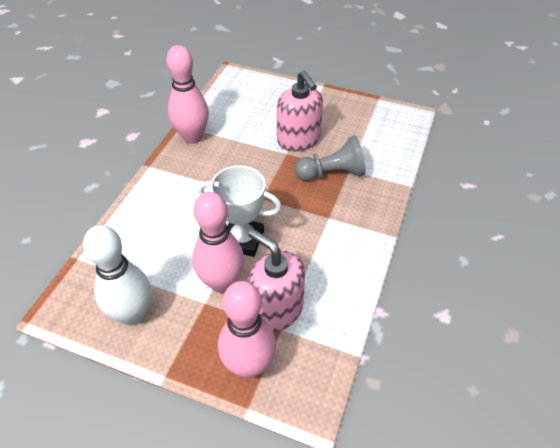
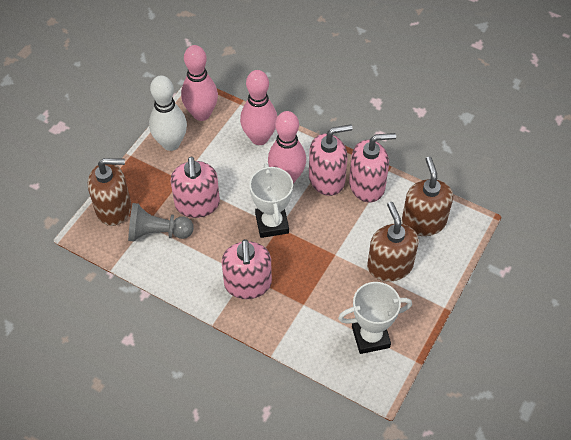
brown soap dispenser: 0 -> 3
pink soap dispenser: 2 -> 4
white trophy: 1 -> 2

